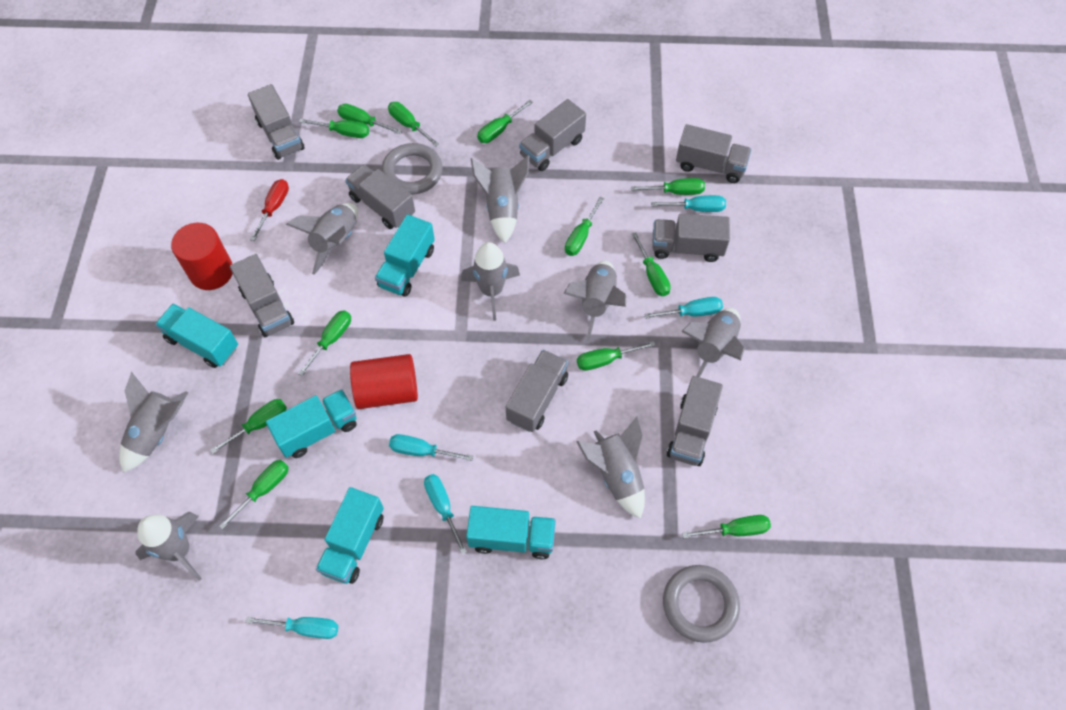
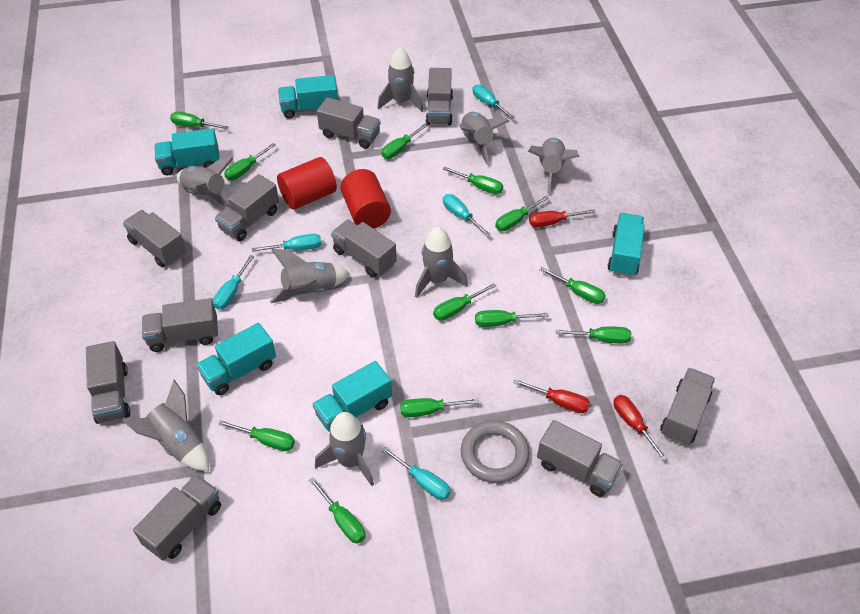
grey ring: 2 -> 1
grey truck: 8 -> 10
red screwdriver: 1 -> 3

